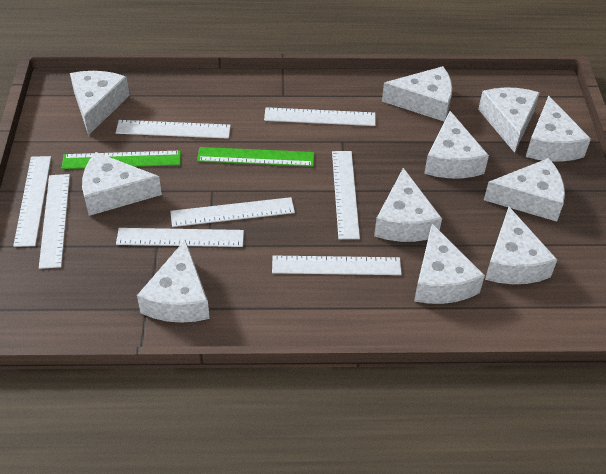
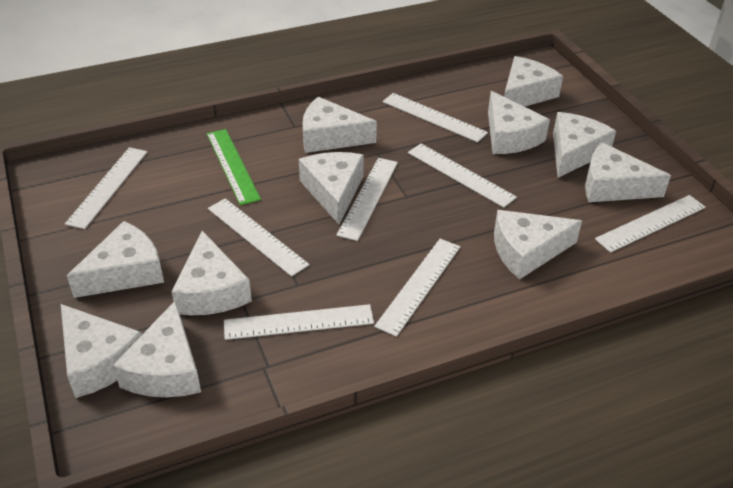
green ruler: 2 -> 1

